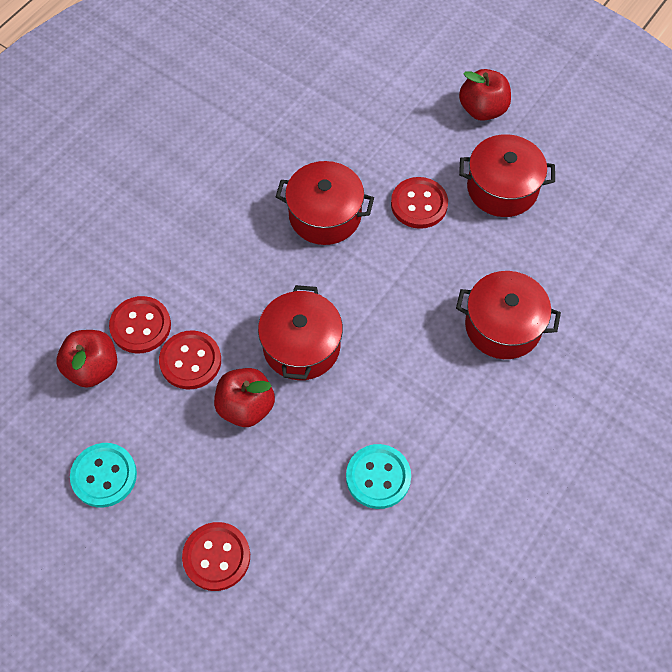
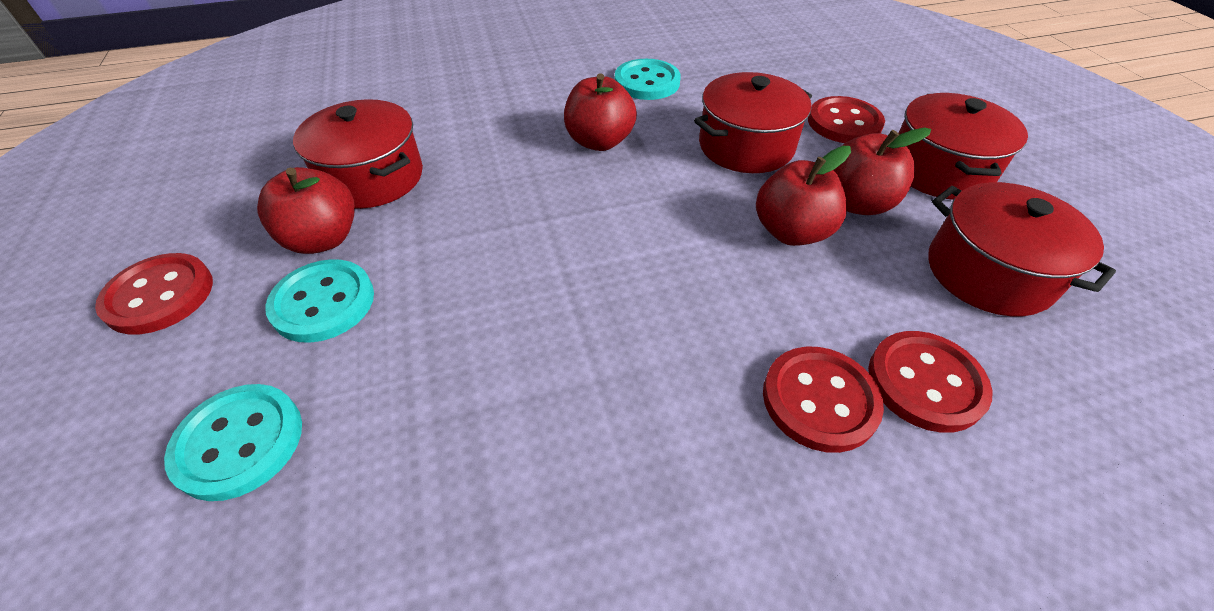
red apple: 3 -> 4
turquoise button: 2 -> 3

